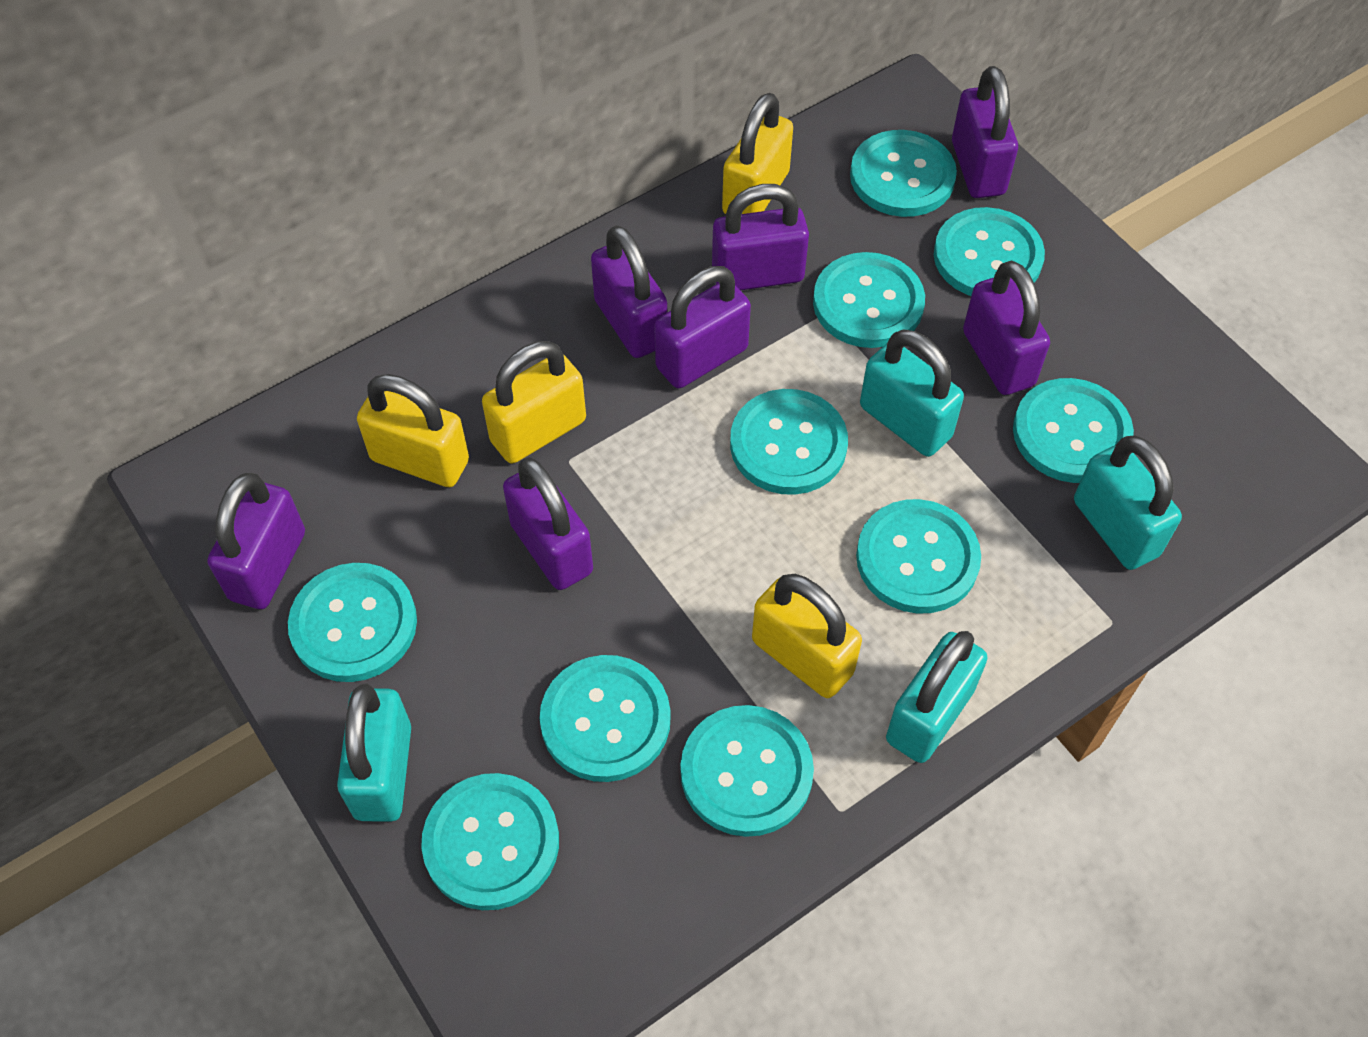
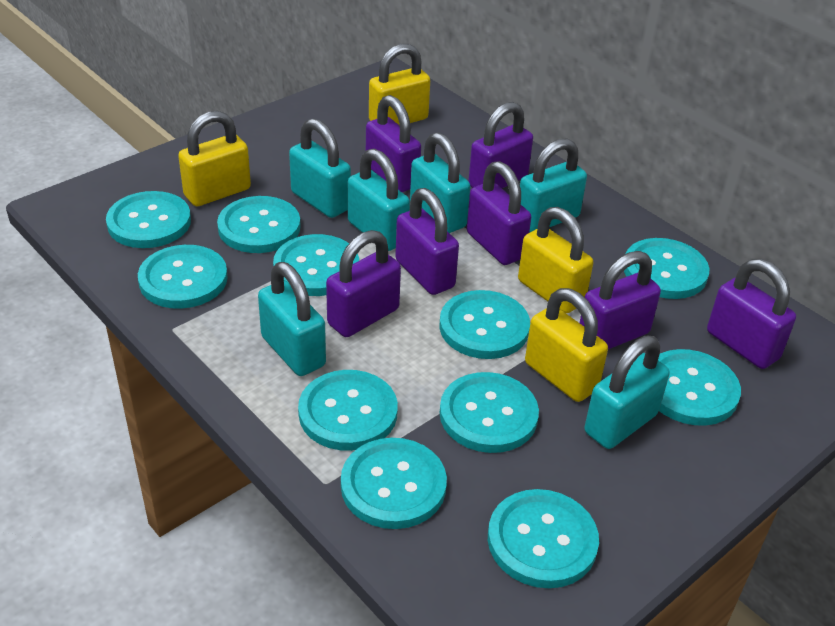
turquoise button: 10 -> 11
turquoise padlock: 4 -> 6

